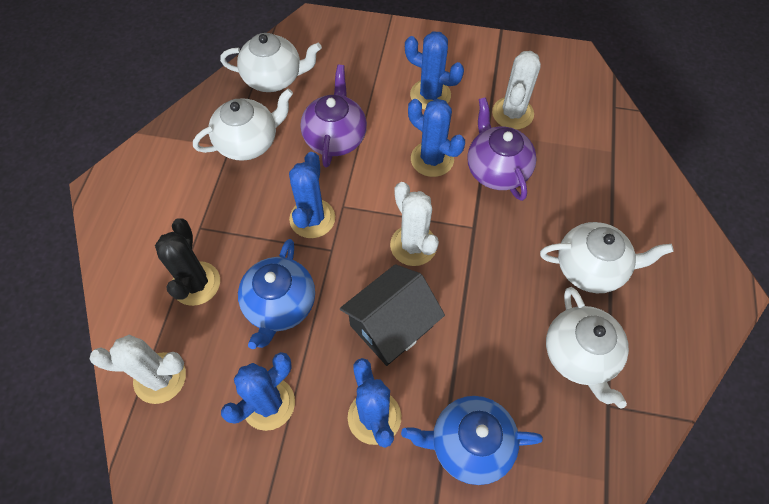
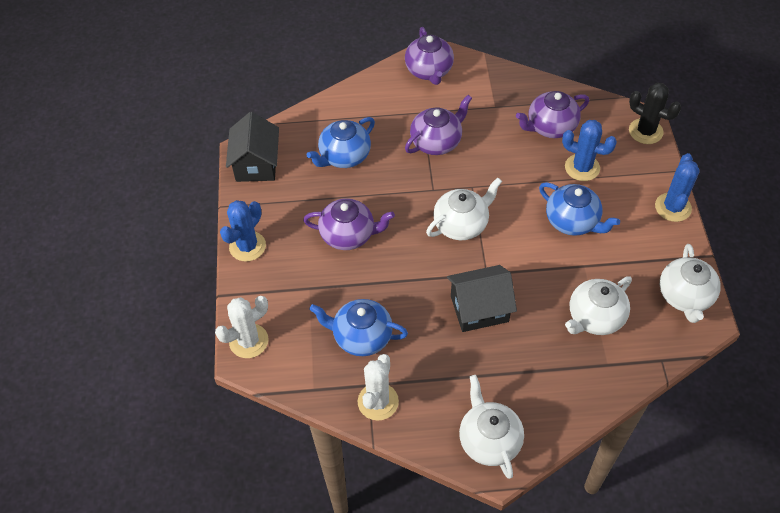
black house: 1 -> 2
blue cactus: 5 -> 3
blue teapot: 2 -> 3
purple teapot: 2 -> 4
white cactus: 3 -> 2

